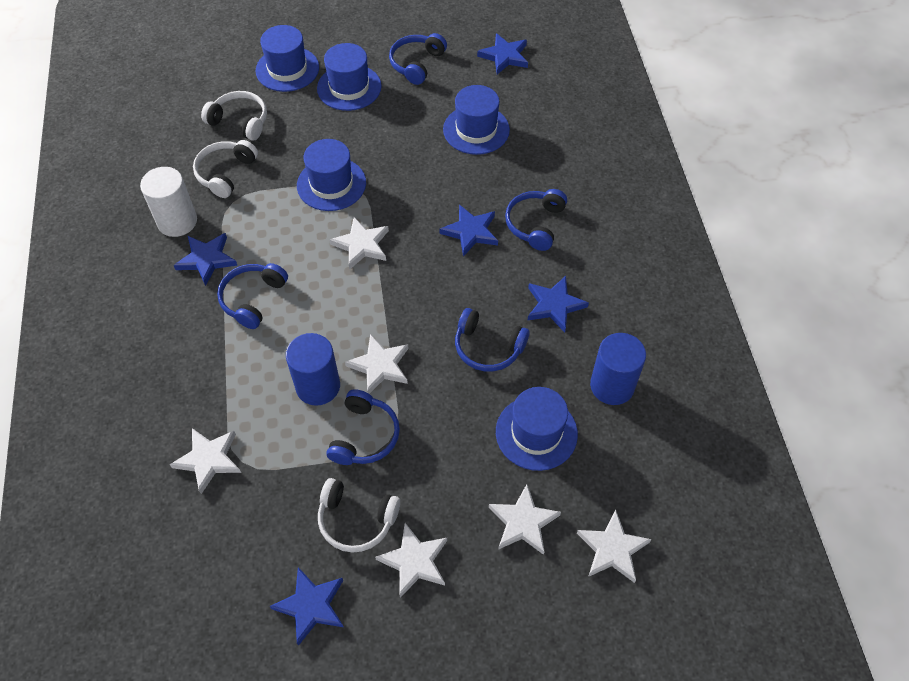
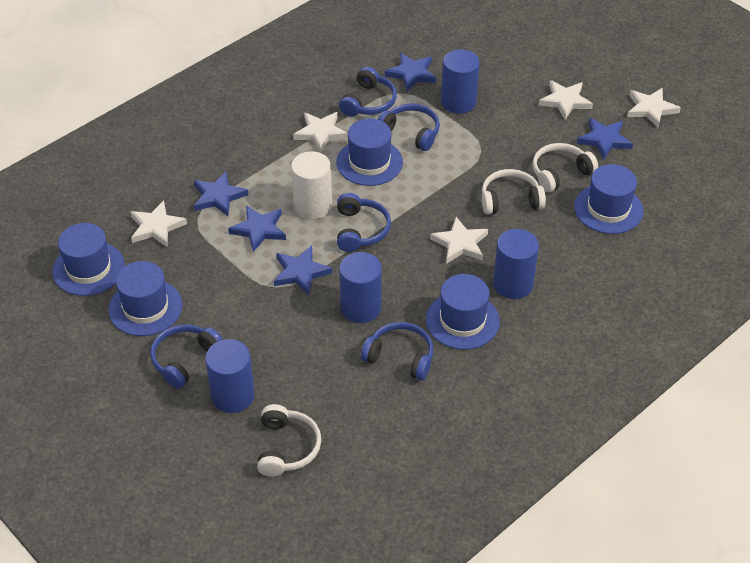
blue cylinder: 2 -> 4
white star: 6 -> 5

